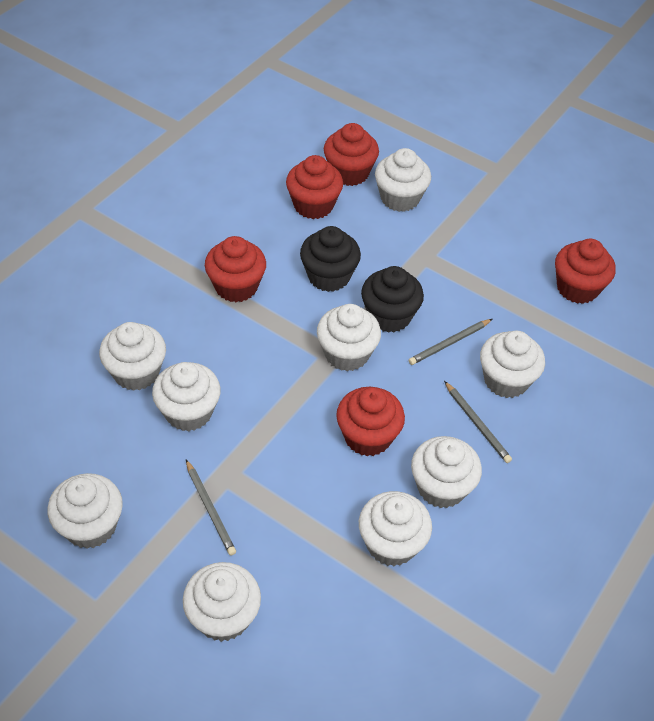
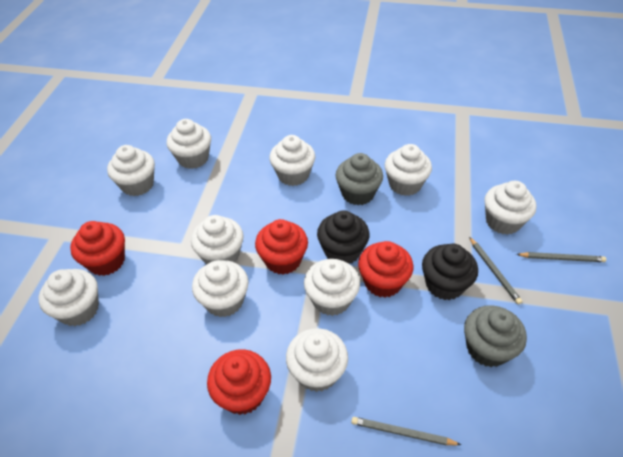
grey cupcake: 0 -> 2
red cupcake: 5 -> 4
white cupcake: 9 -> 10

